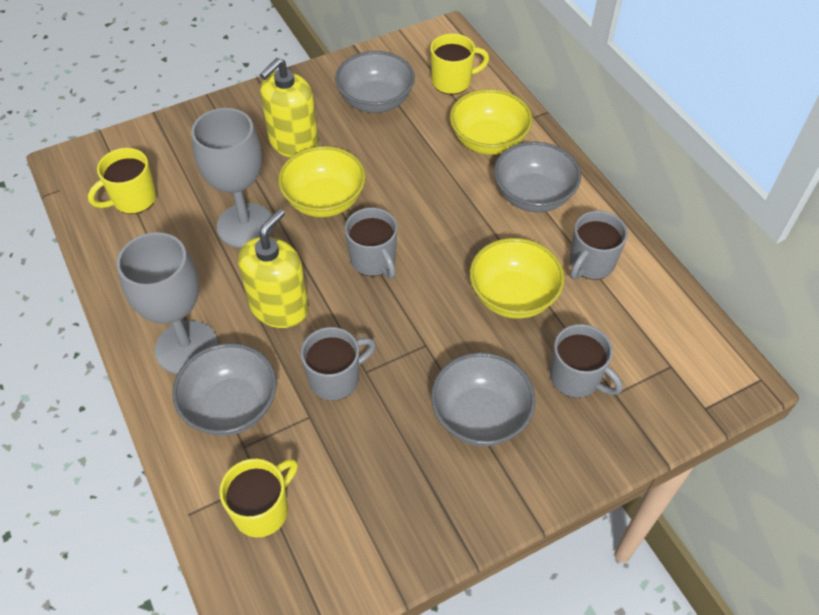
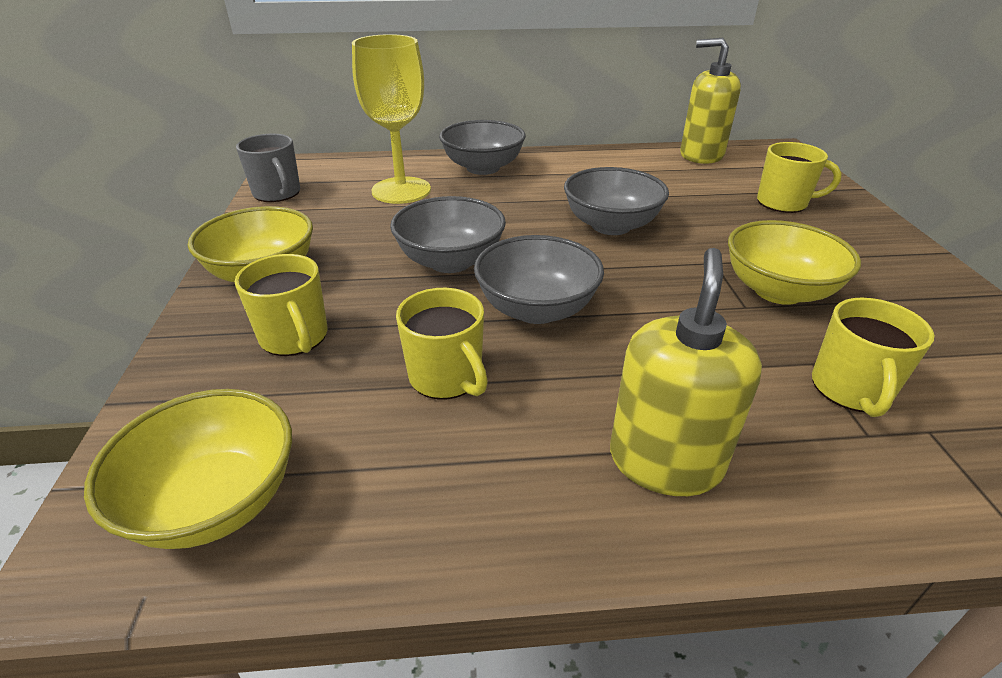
grey goblet: 2 -> 0
grey mug: 4 -> 1
yellow goblet: 0 -> 1
yellow mug: 3 -> 4

